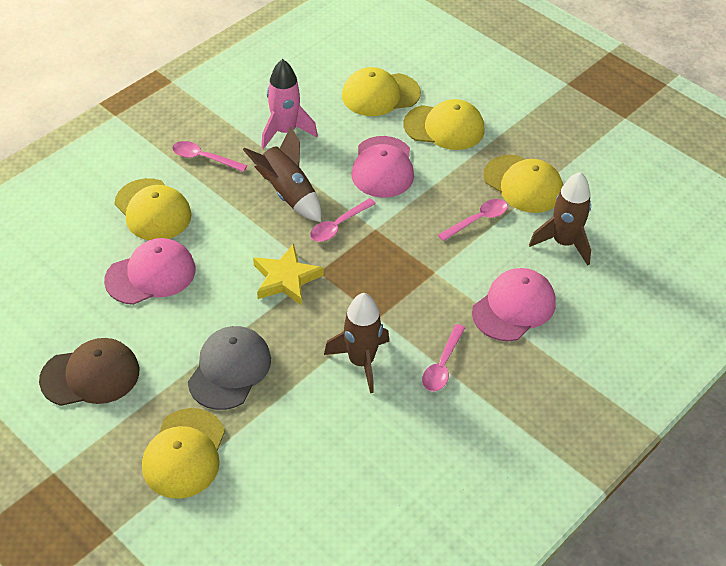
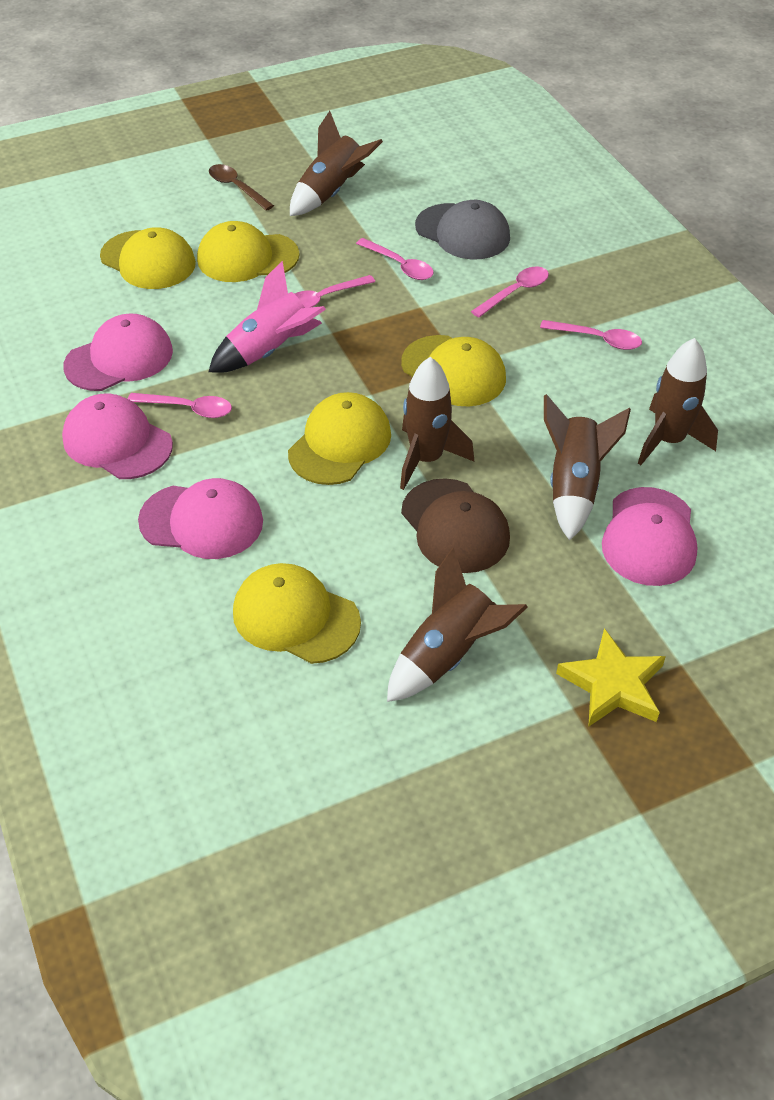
brown rocket: 3 -> 5
brown spoon: 0 -> 1
pink cap: 3 -> 4
pink spoon: 4 -> 5

